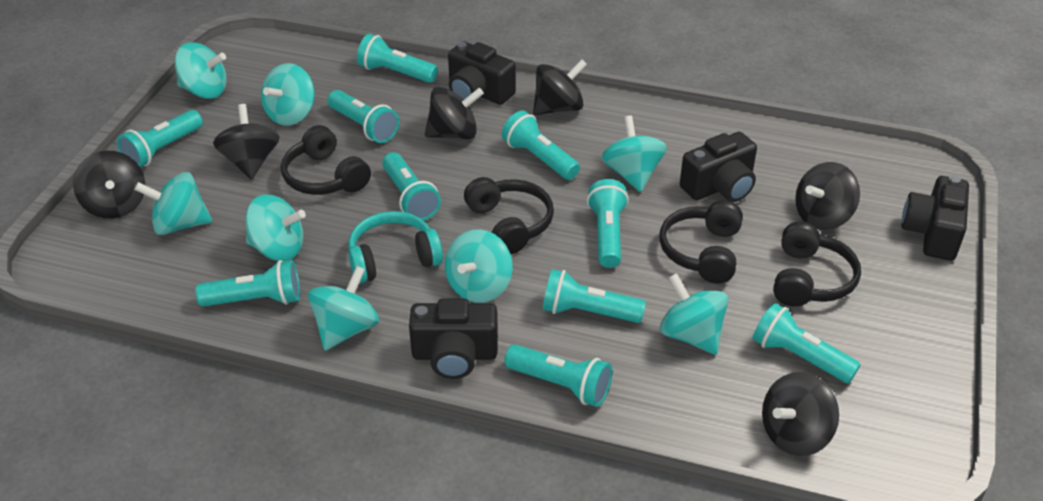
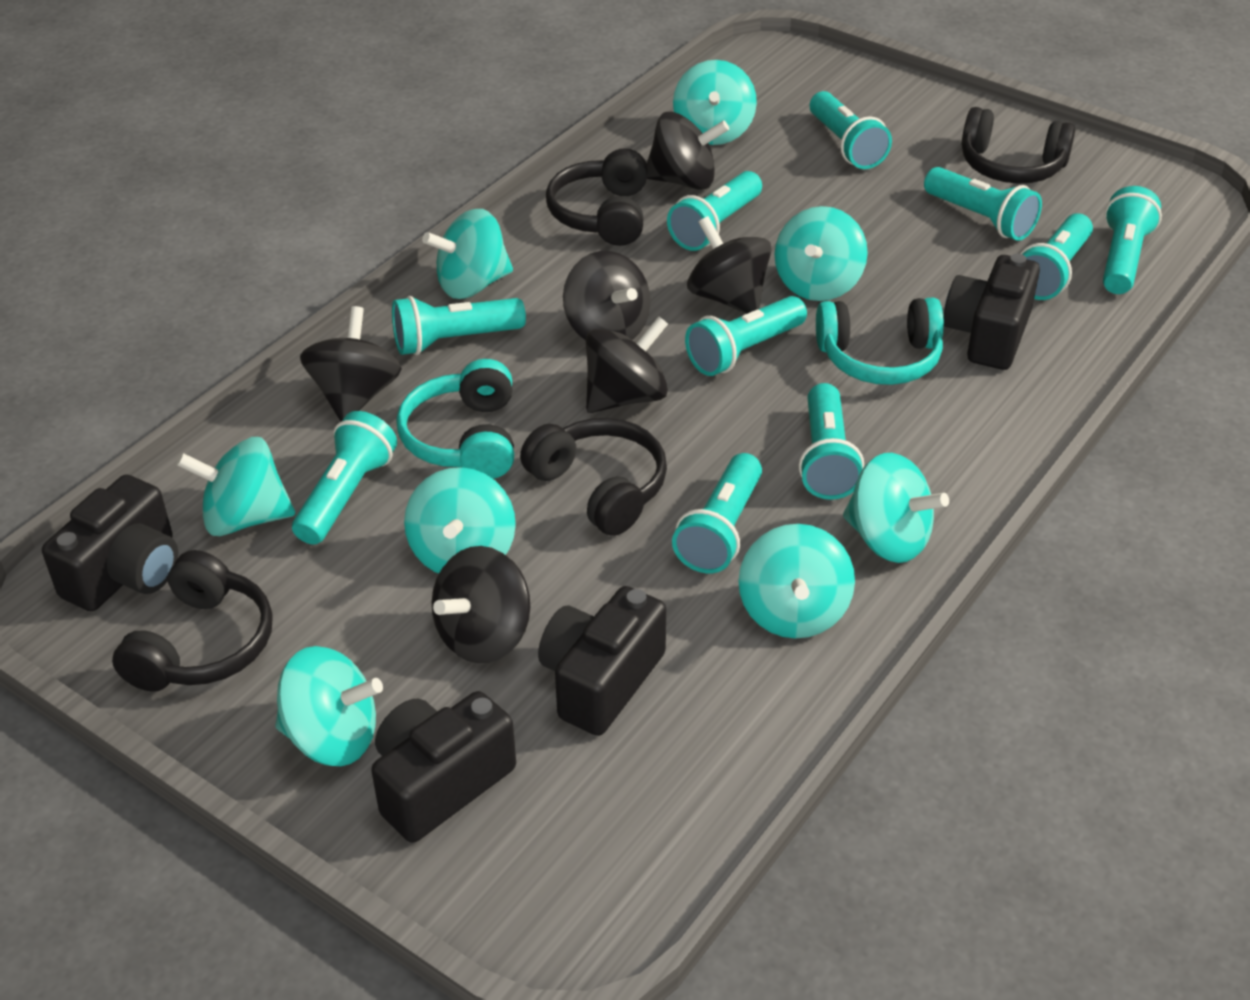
turquoise headphones: 1 -> 2

